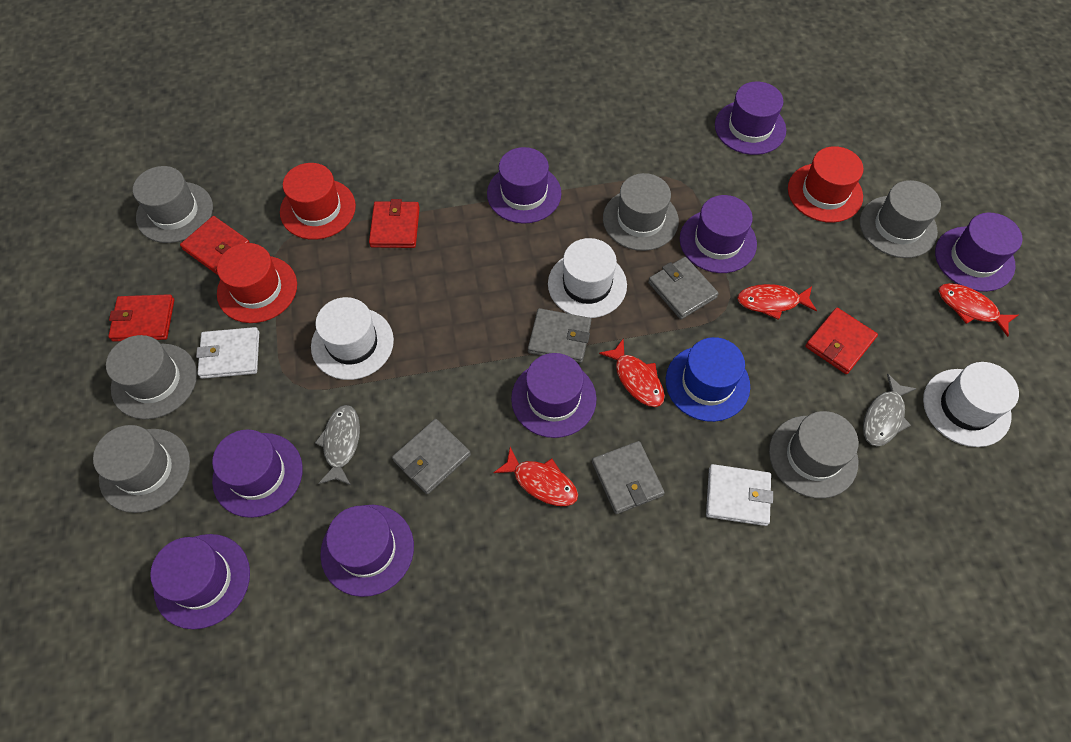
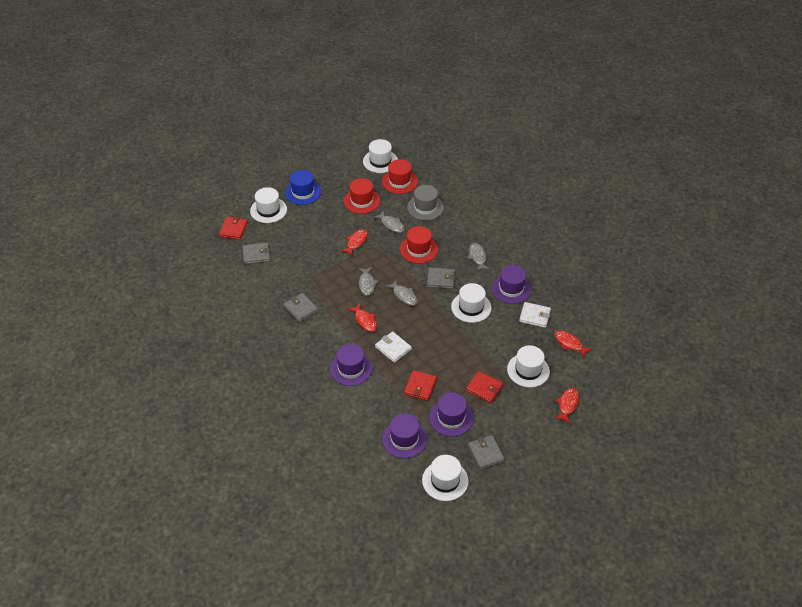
grey fish: 2 -> 4
grey hat: 6 -> 1
purple hat: 8 -> 4
red wallet: 4 -> 3
white hat: 3 -> 5

